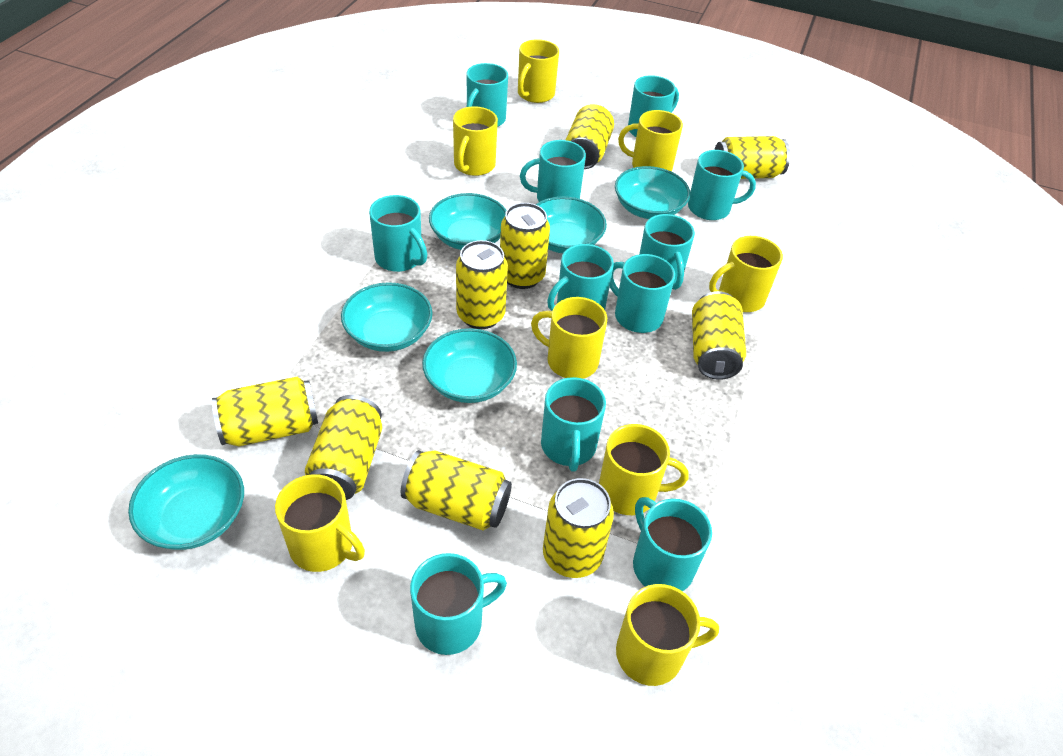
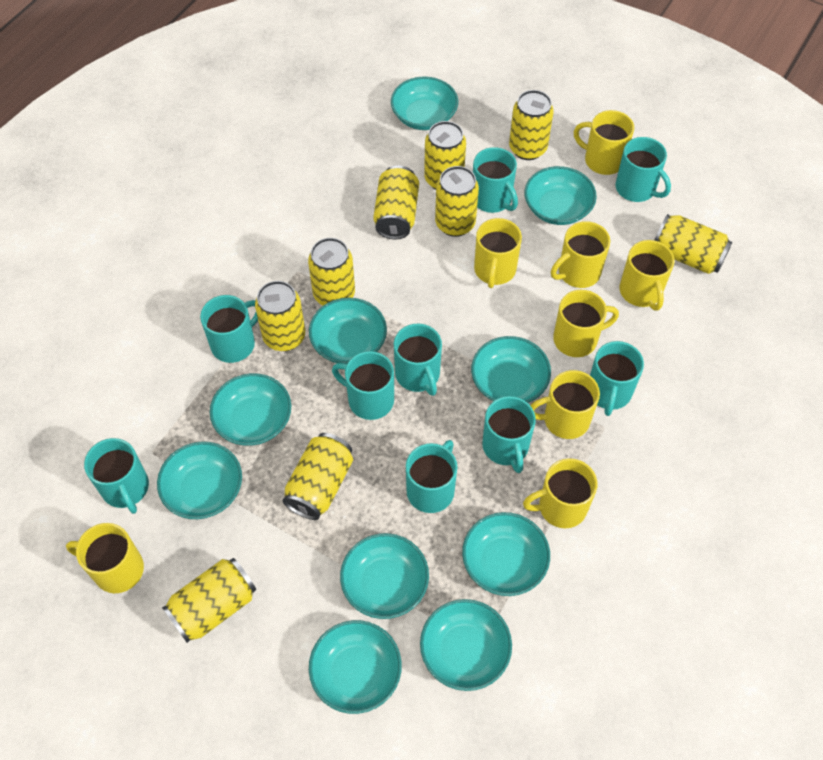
turquoise bowl: 6 -> 10
turquoise mug: 11 -> 9

